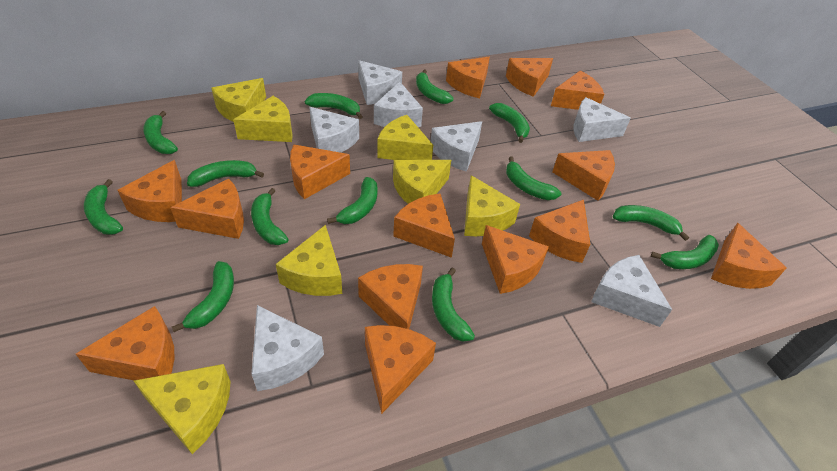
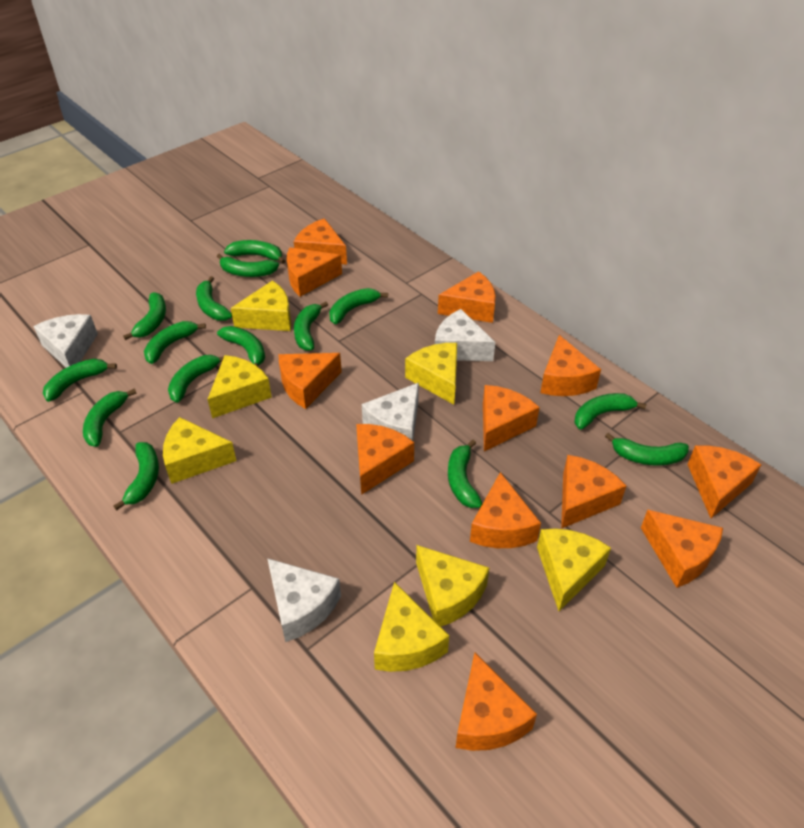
green banana: 13 -> 15
orange cheese: 14 -> 12
white cheese: 7 -> 4

